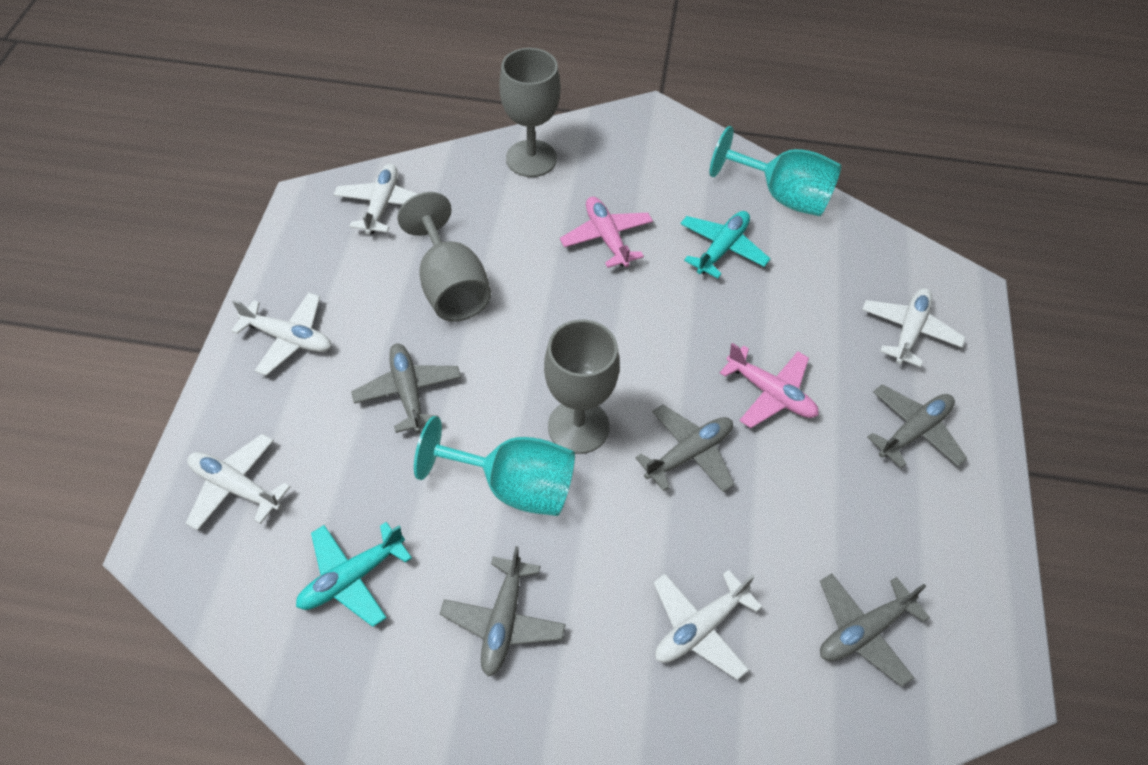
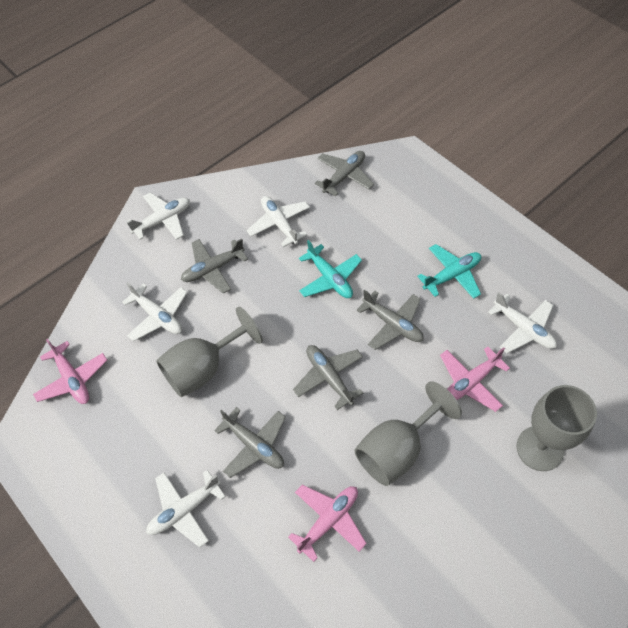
pink plane: 2 -> 3
turquoise goblet: 2 -> 0

